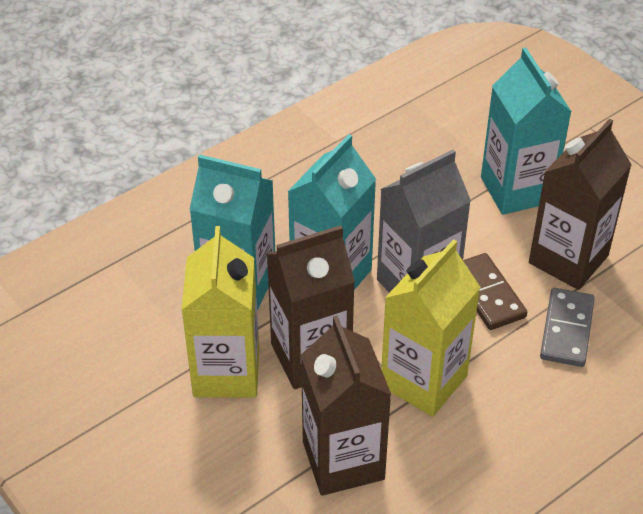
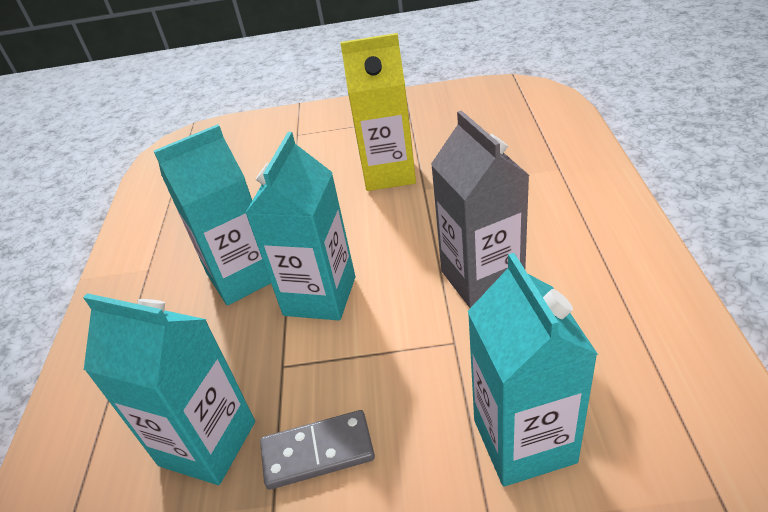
brown carton: 3 -> 0
brown domino: 1 -> 0
turquoise carton: 3 -> 4
yellow carton: 2 -> 1

